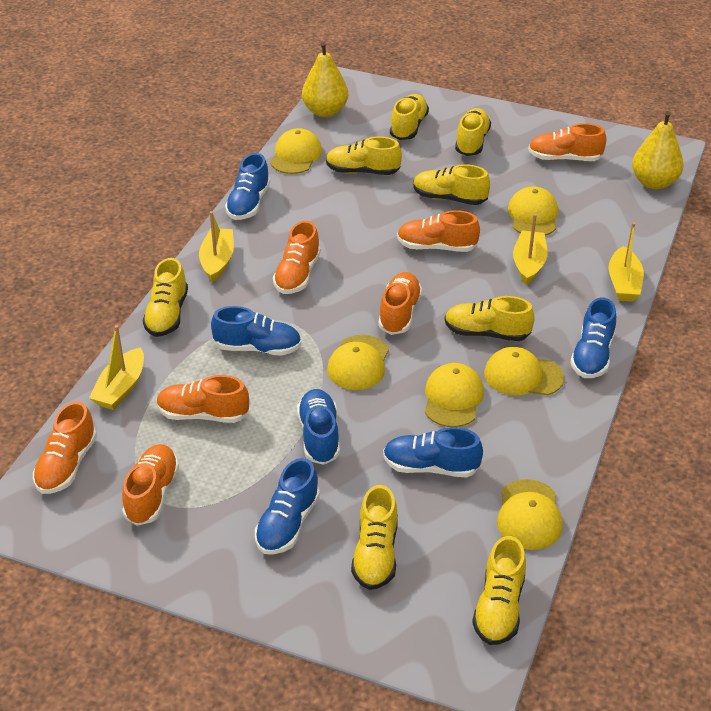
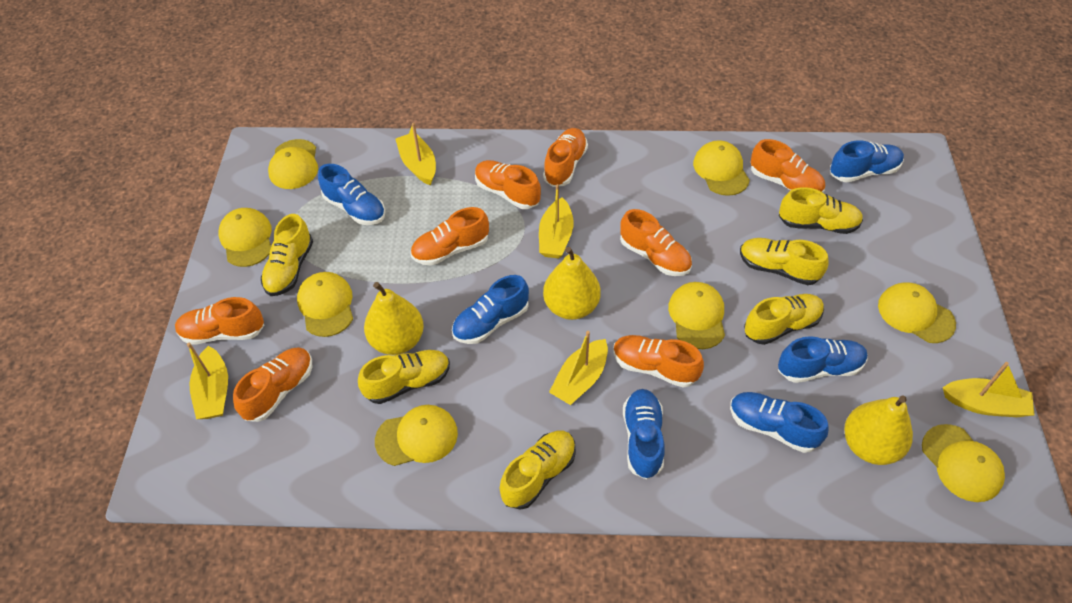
orange shoe: 7 -> 8
yellow boat: 4 -> 5
yellow cap: 6 -> 8
yellow pear: 2 -> 3
yellow shoe: 8 -> 6

